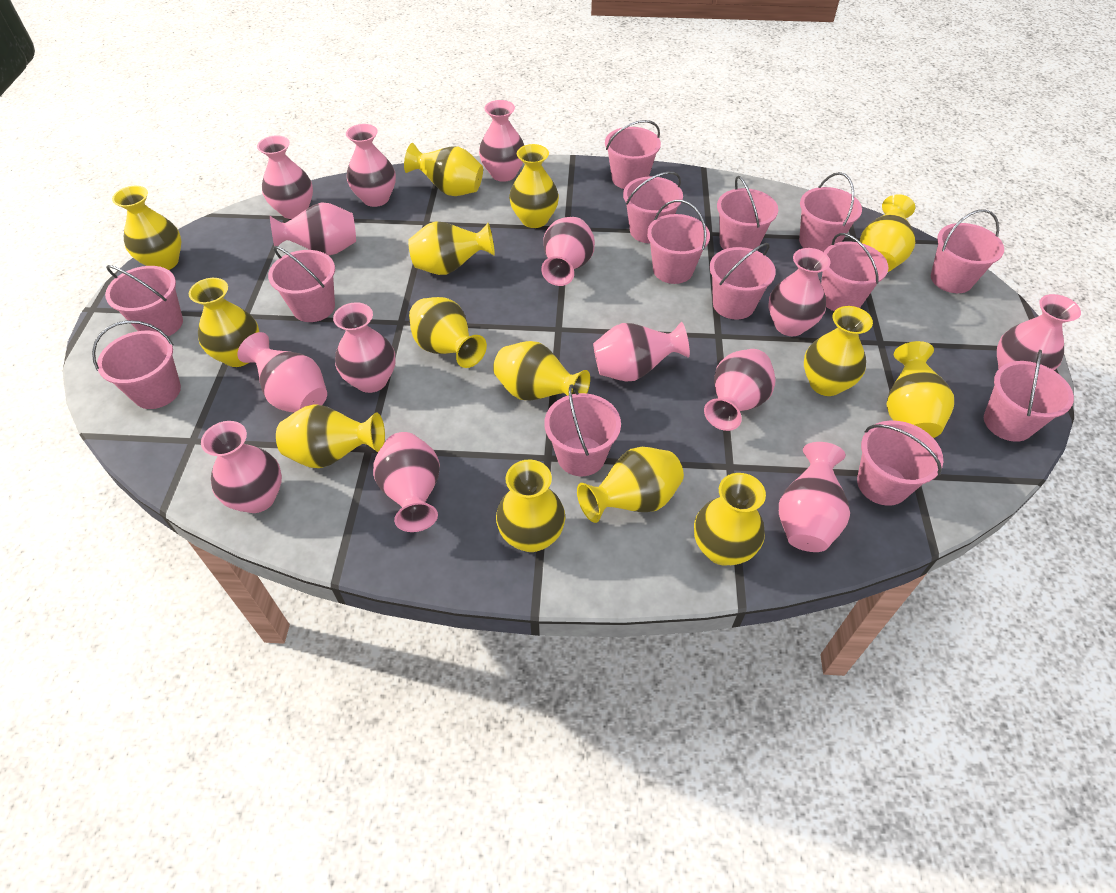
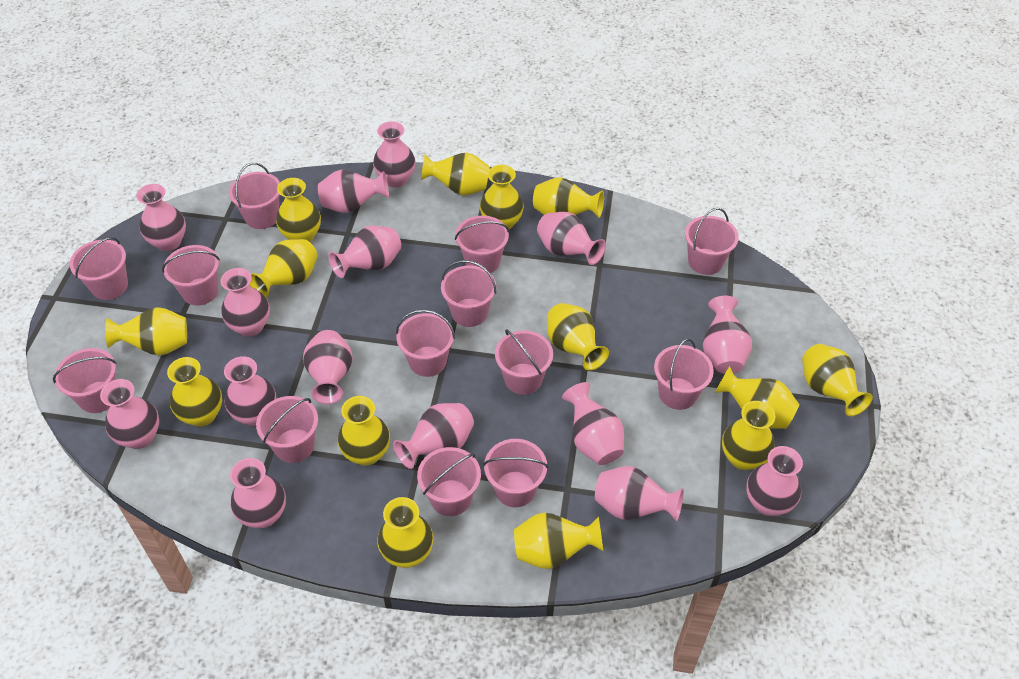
pink bucket: 14 -> 13
pink vase: 14 -> 15

